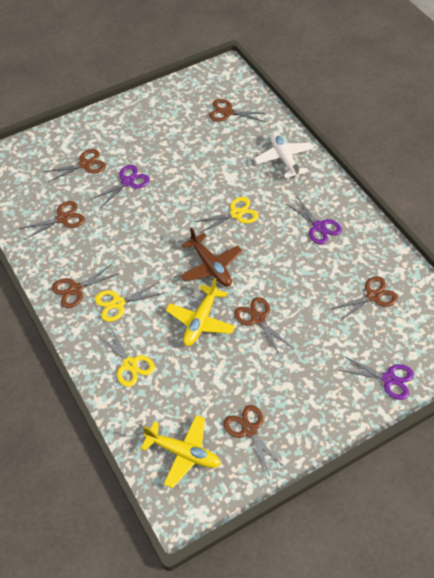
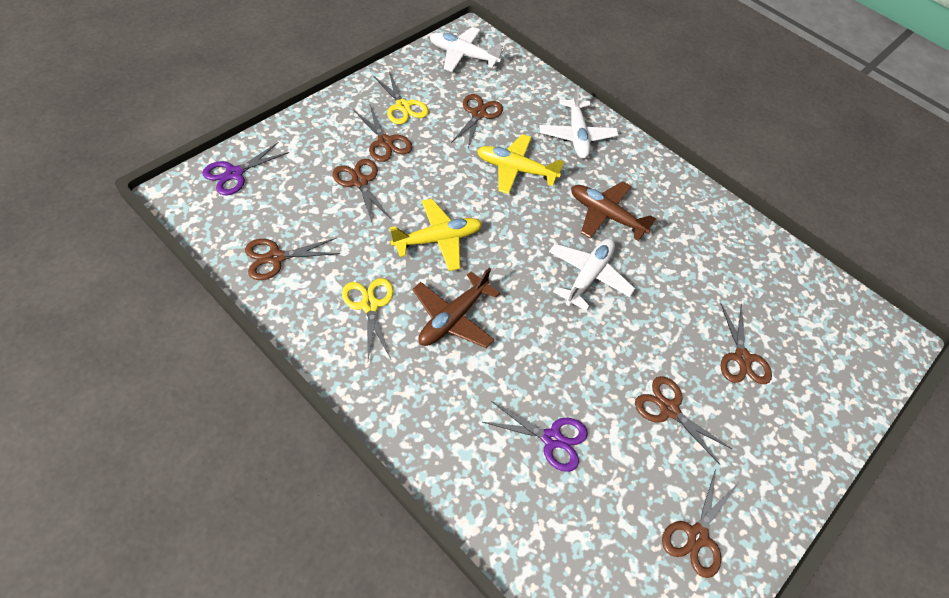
brown plane: 1 -> 2
purple scissors: 3 -> 2
white plane: 1 -> 3
yellow scissors: 3 -> 2

